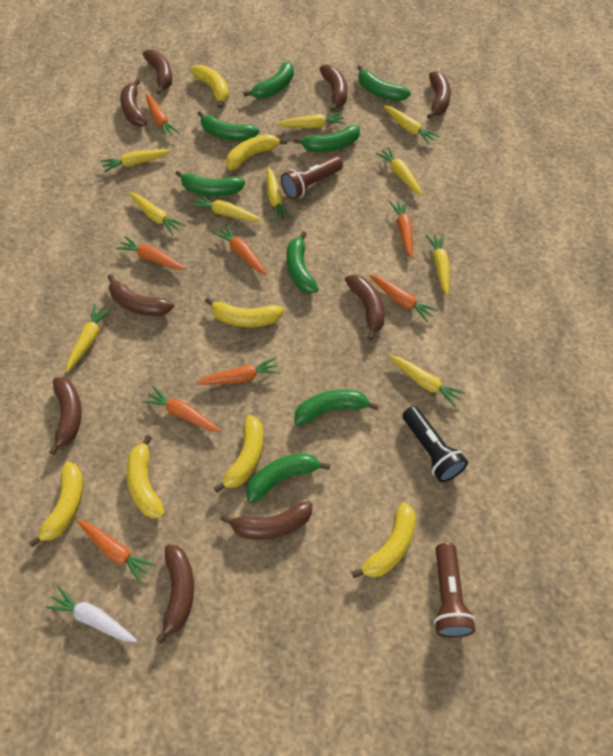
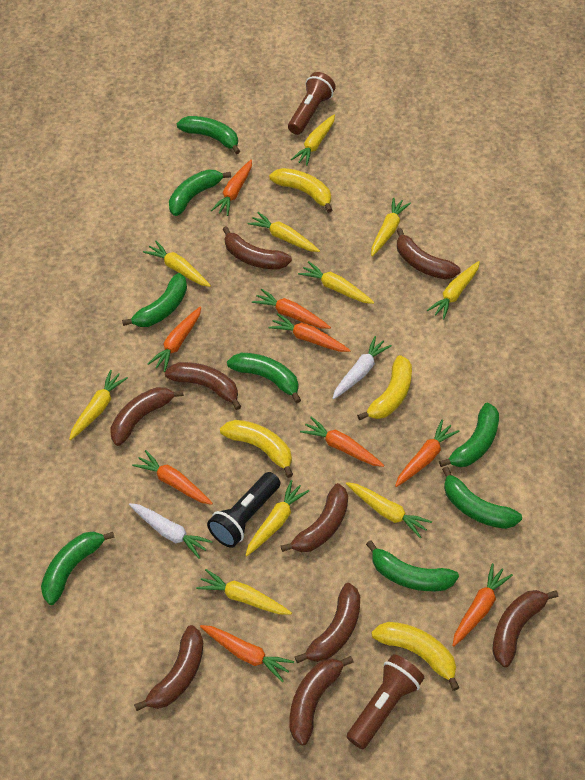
orange carrot: 8 -> 9
white carrot: 1 -> 2
yellow banana: 7 -> 4

